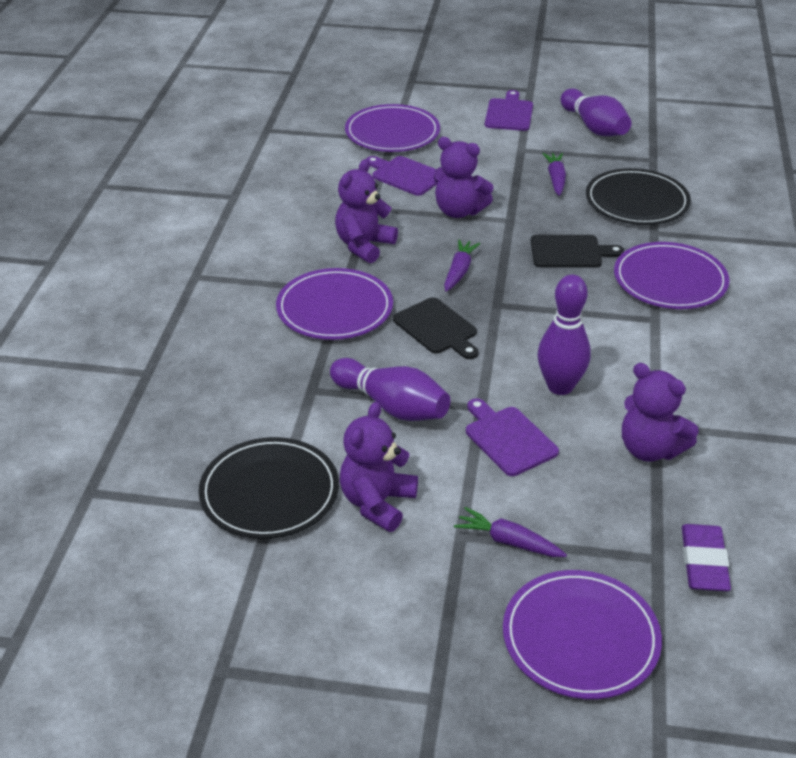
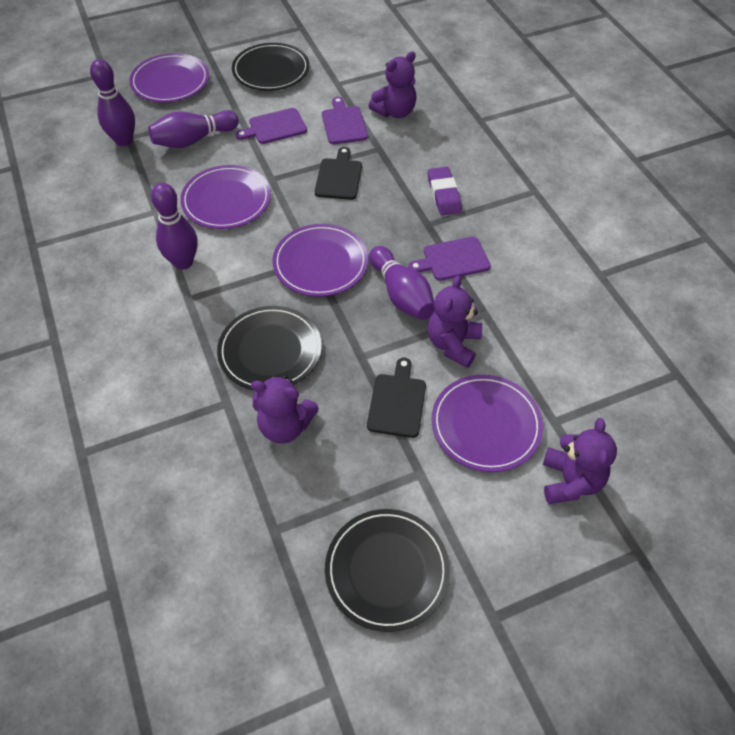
black plate: 2 -> 3
purple bowling pin: 3 -> 4
purple carrot: 3 -> 0

